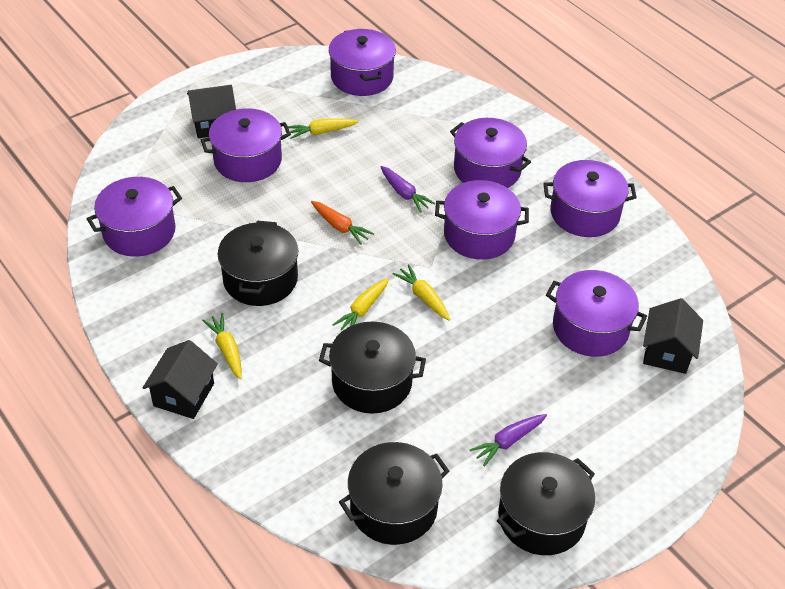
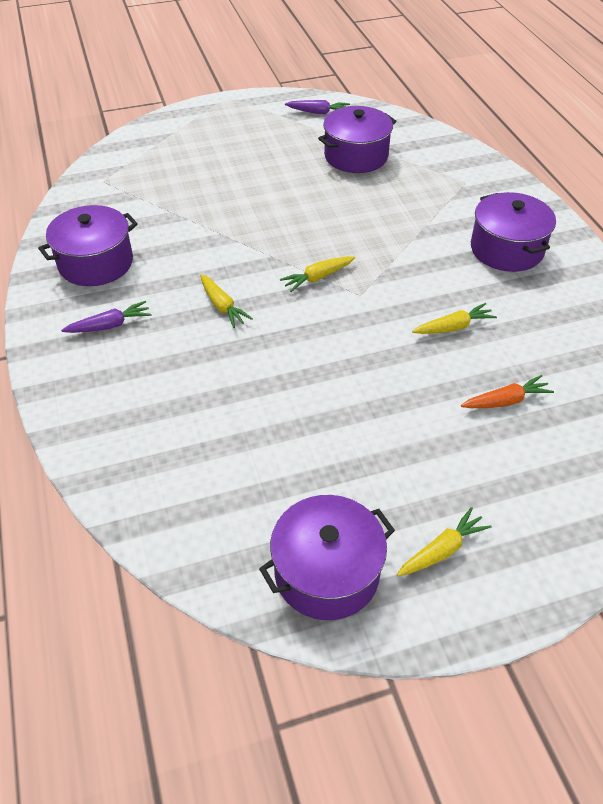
black house: 3 -> 0
black pot: 4 -> 0
purple pot: 7 -> 4

